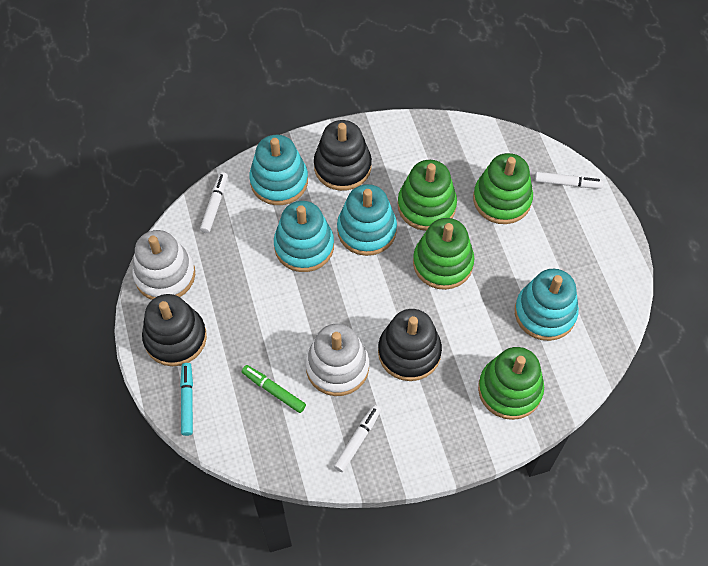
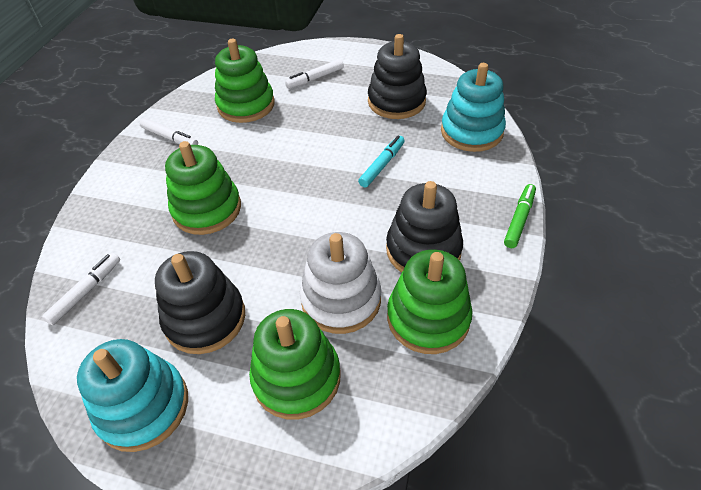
turquoise stacking toy: 4 -> 2
white stacking toy: 2 -> 1

